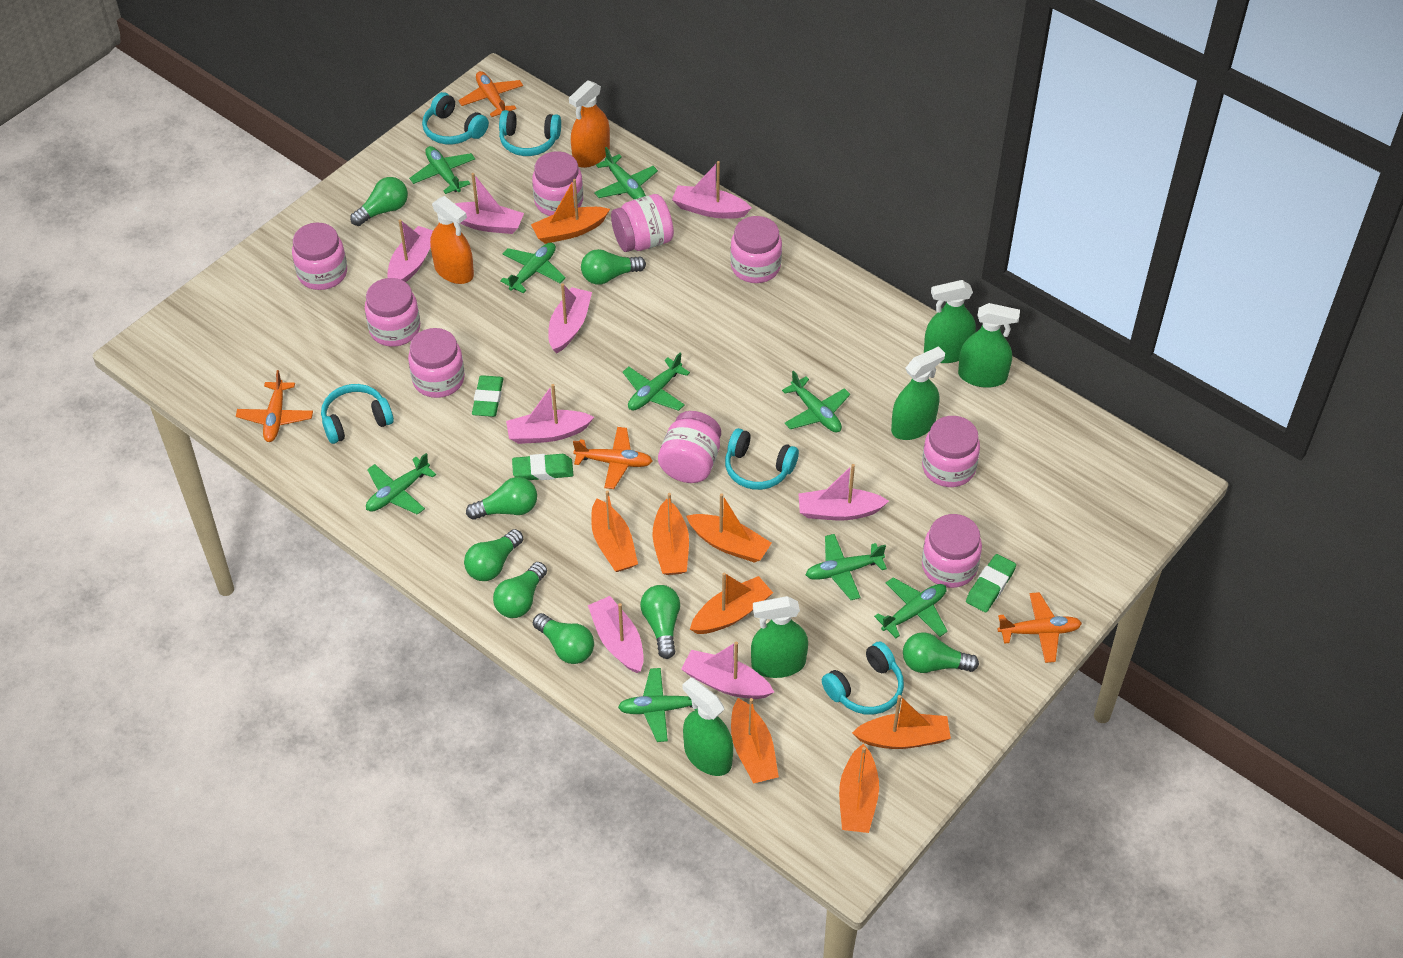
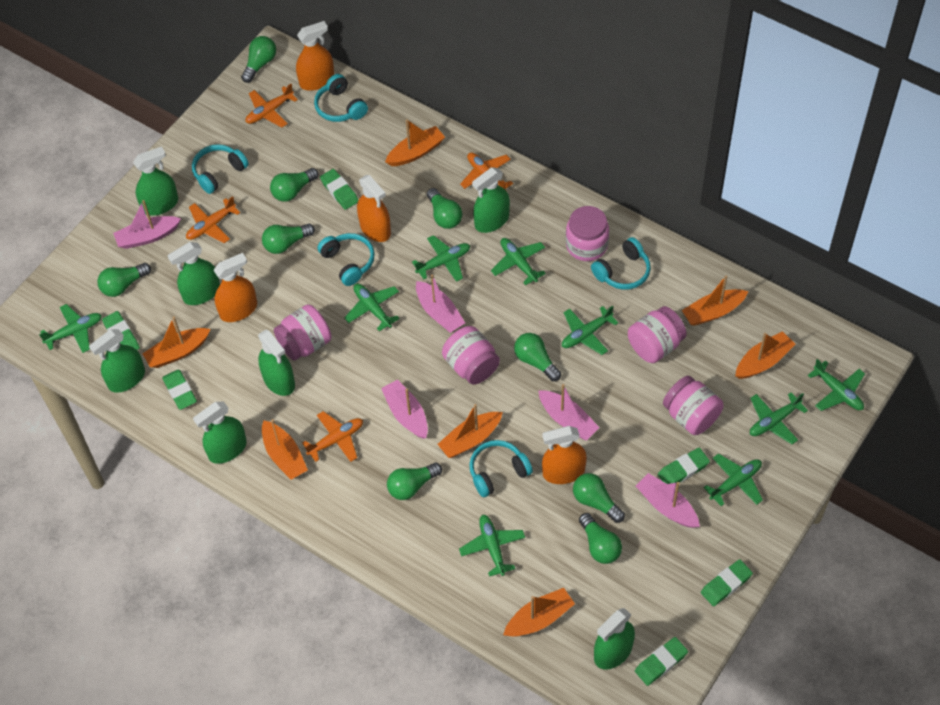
green eraser: 3 -> 6
green light bulb: 8 -> 9
green spray bottle: 5 -> 7
orange boat: 8 -> 7
orange spray bottle: 2 -> 4
pink boat: 8 -> 5
pink jar: 9 -> 5

